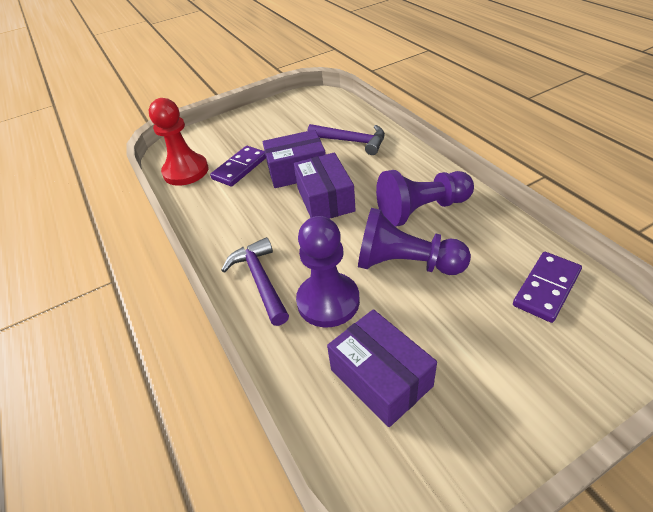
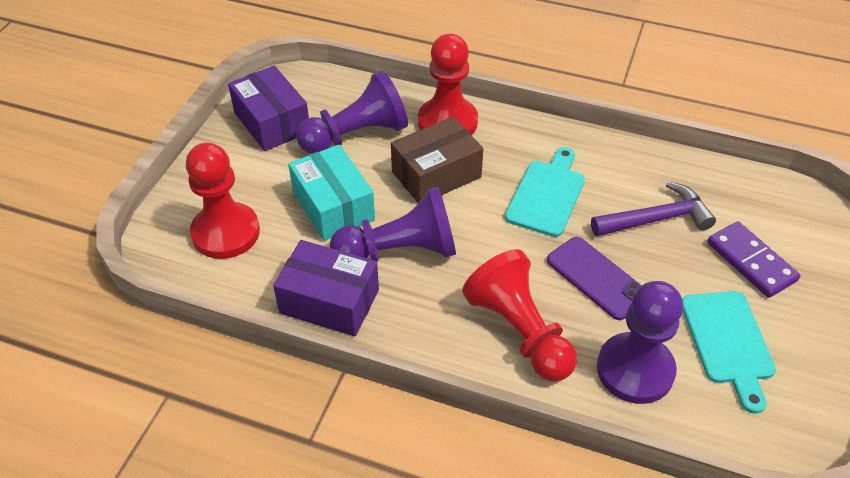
brown box: 0 -> 1
purple box: 3 -> 2
purple domino: 2 -> 1
purple hammer: 2 -> 1
purple phone: 0 -> 1
red pawn: 1 -> 3
turquoise box: 0 -> 1
turquoise cutting board: 0 -> 2

